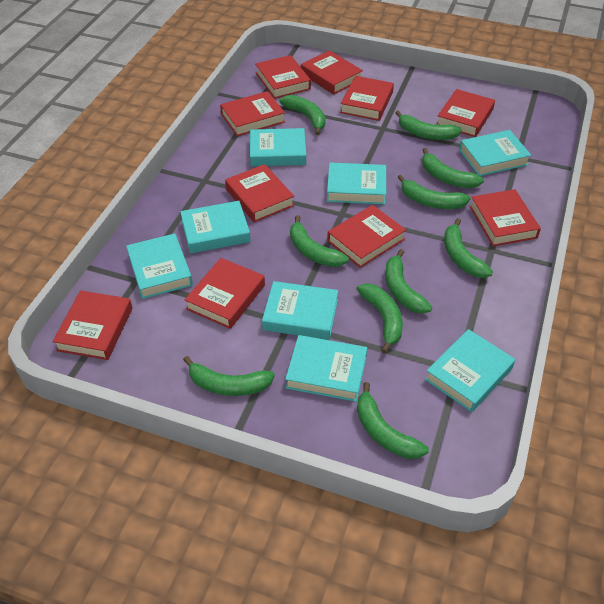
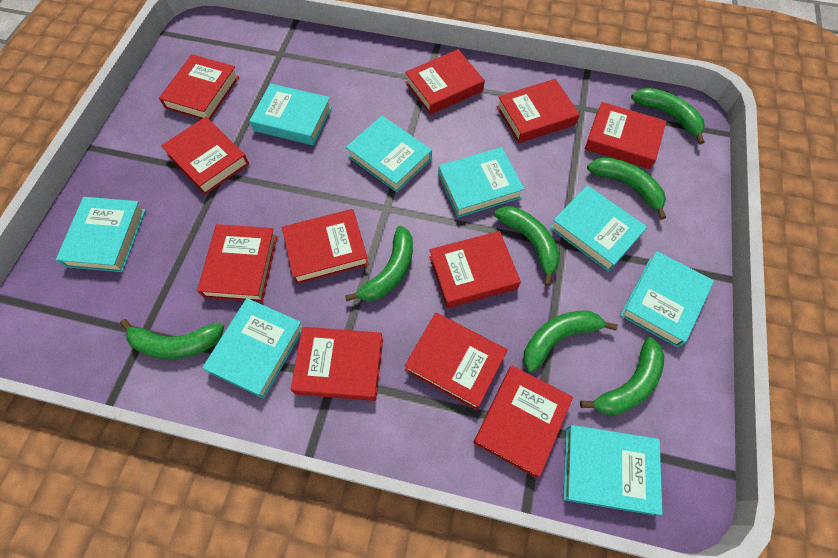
green banana: 10 -> 7
red book: 10 -> 11

